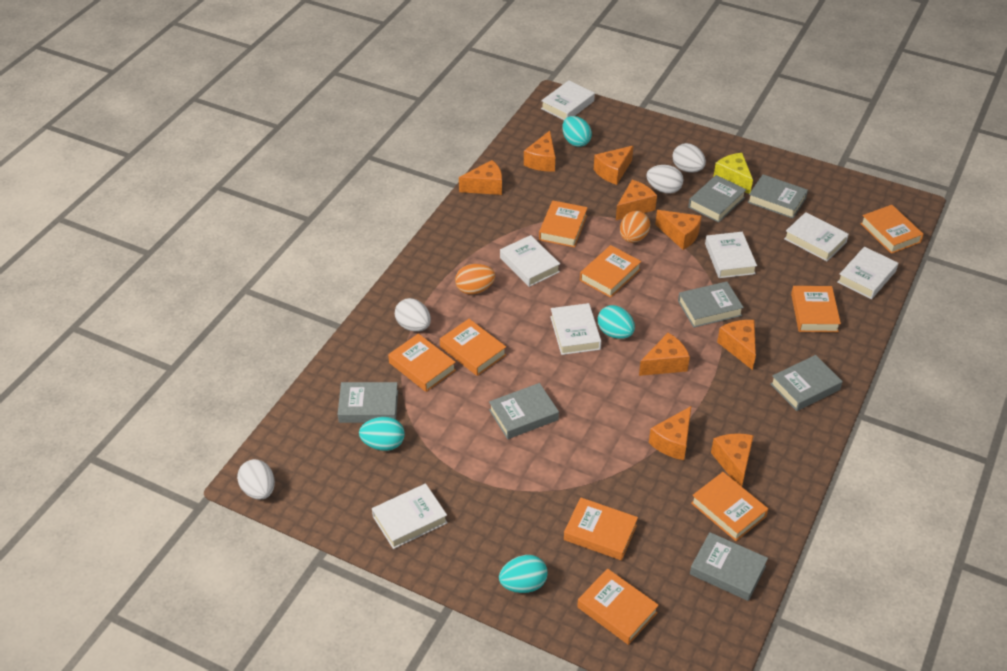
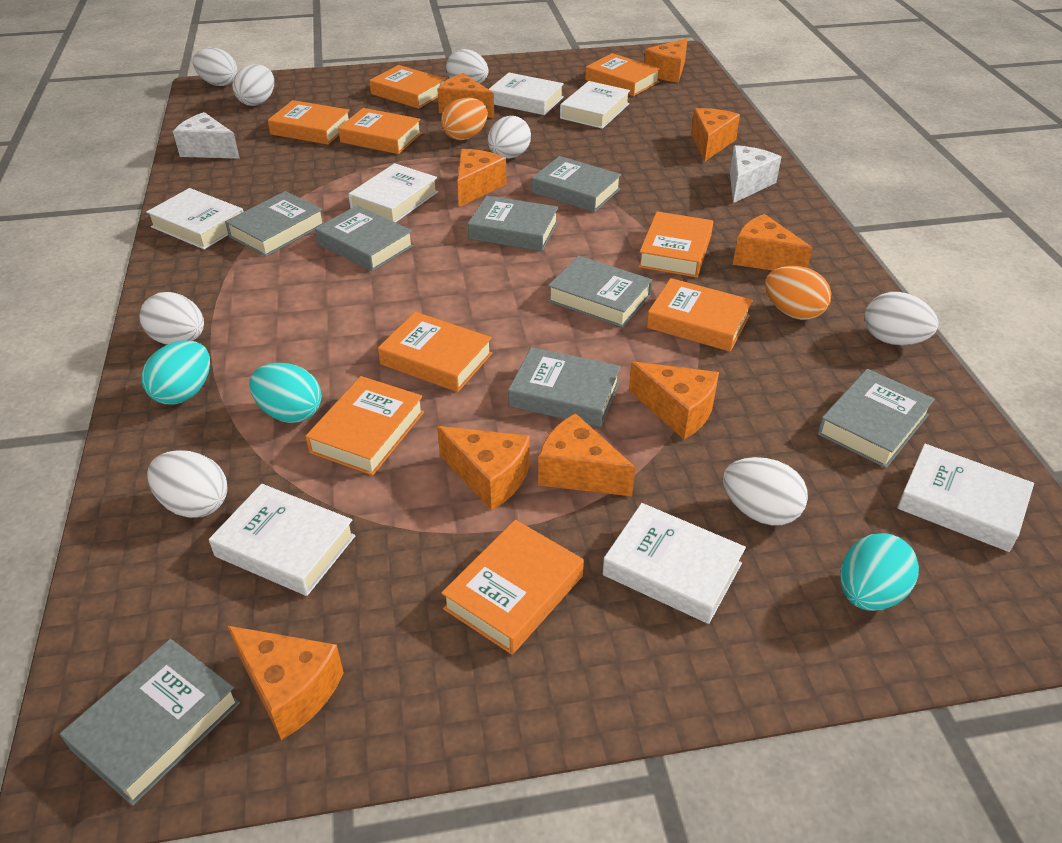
grey book: 7 -> 8
turquoise egg: 4 -> 3
white cheese: 0 -> 2
white egg: 4 -> 8
yellow cheese: 1 -> 0

